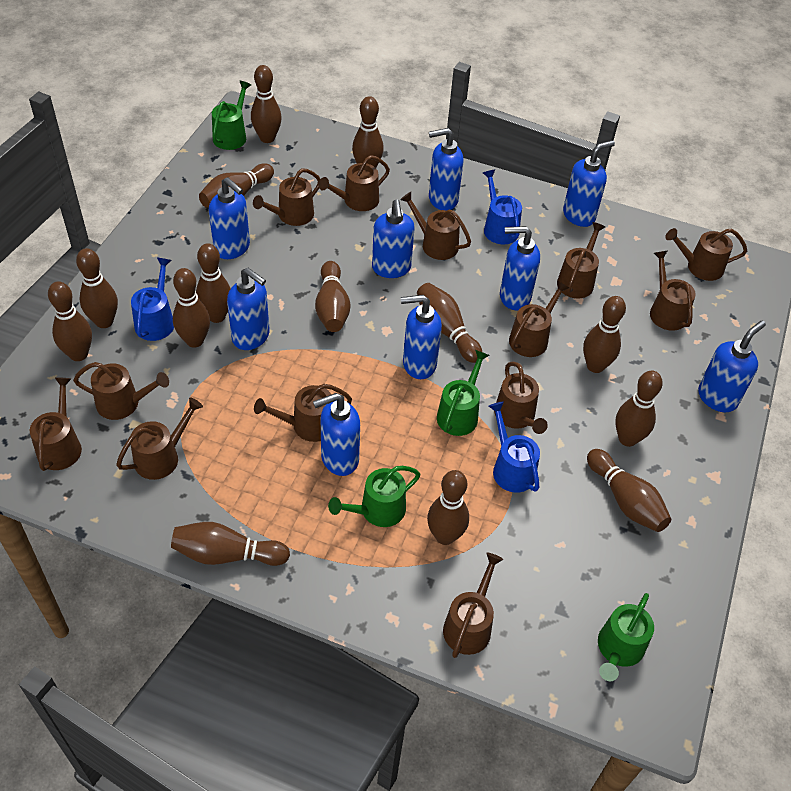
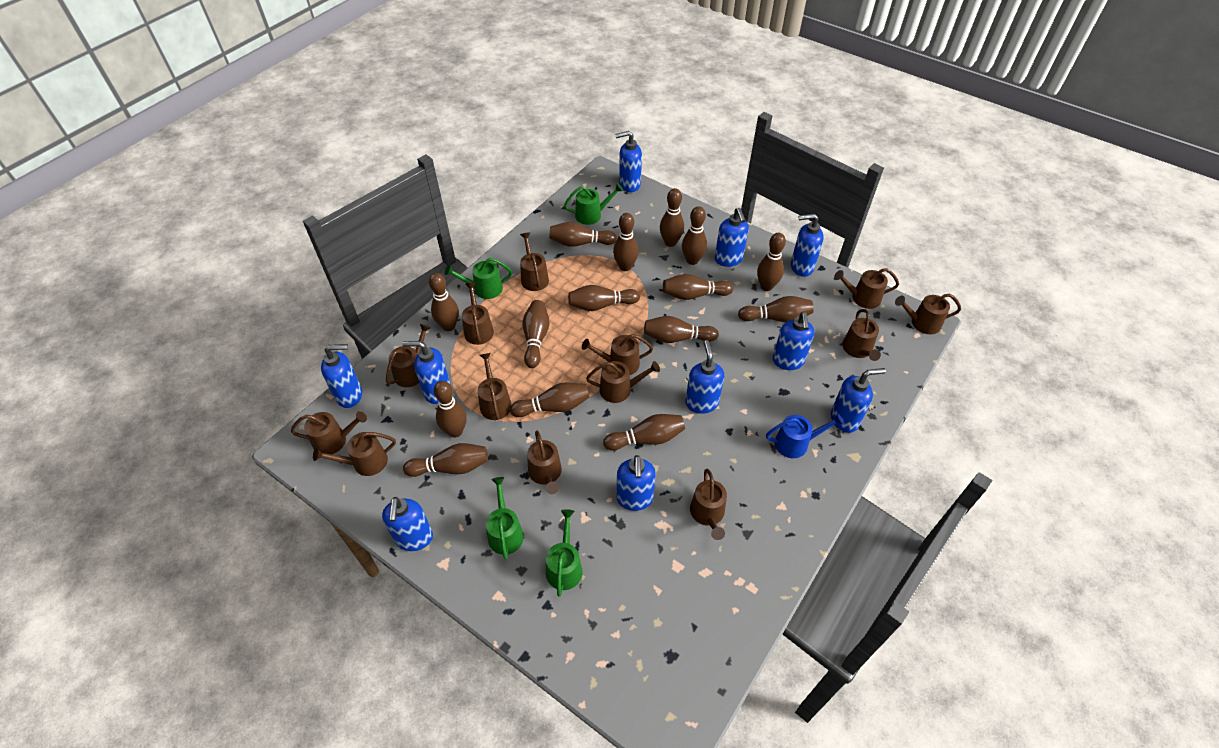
blue soap dispenser: 9 -> 10
blue watering can: 3 -> 1
brown bowling pin: 14 -> 15

